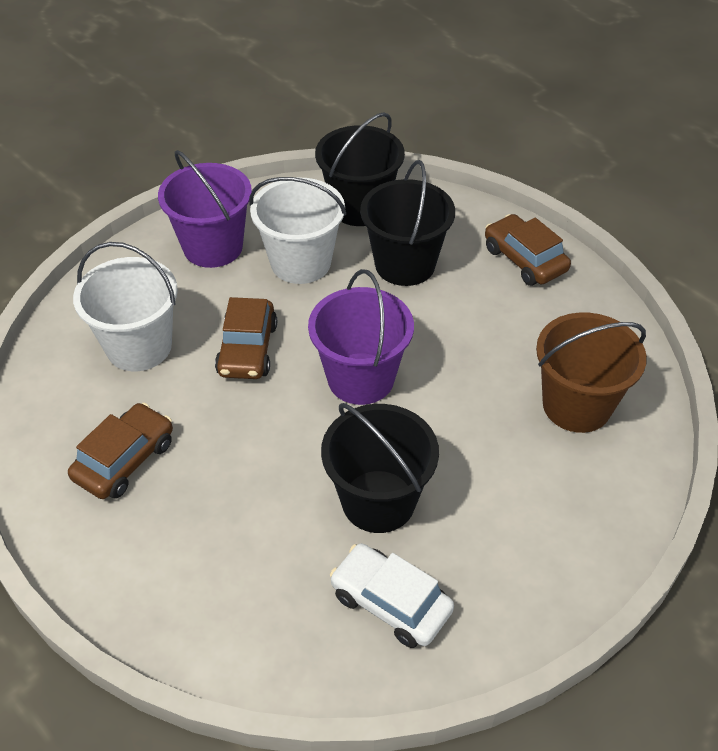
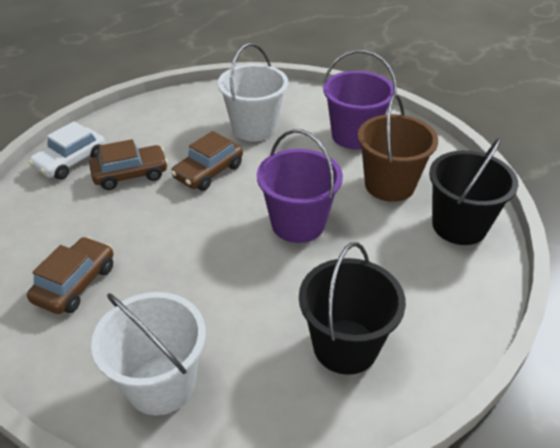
black bucket: 3 -> 2

